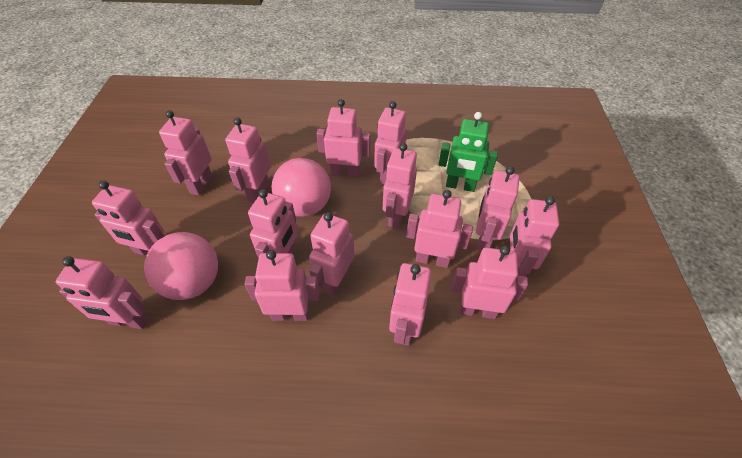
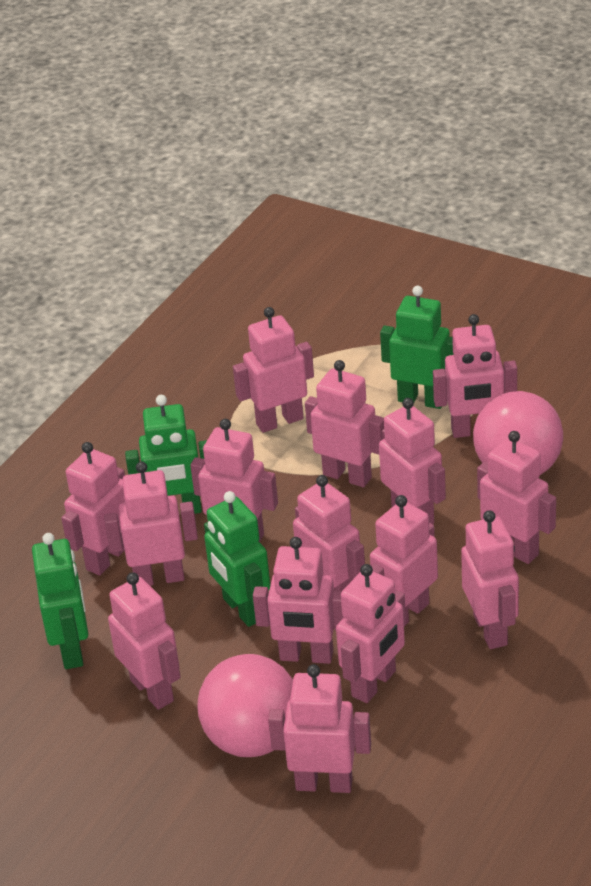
green robot: 1 -> 4

